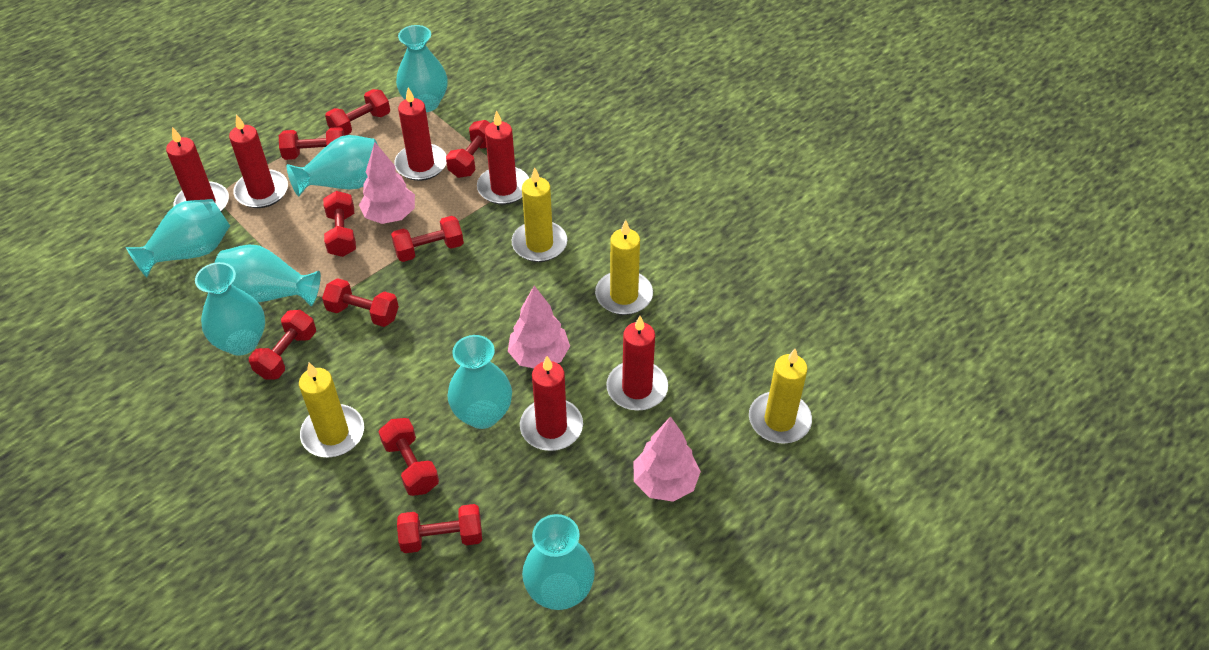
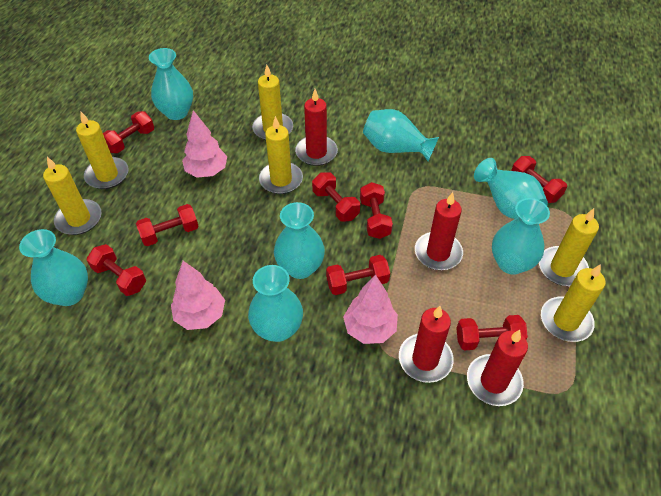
red candle: 6 -> 4
red dumbbell: 9 -> 8
yellow candle: 4 -> 6

